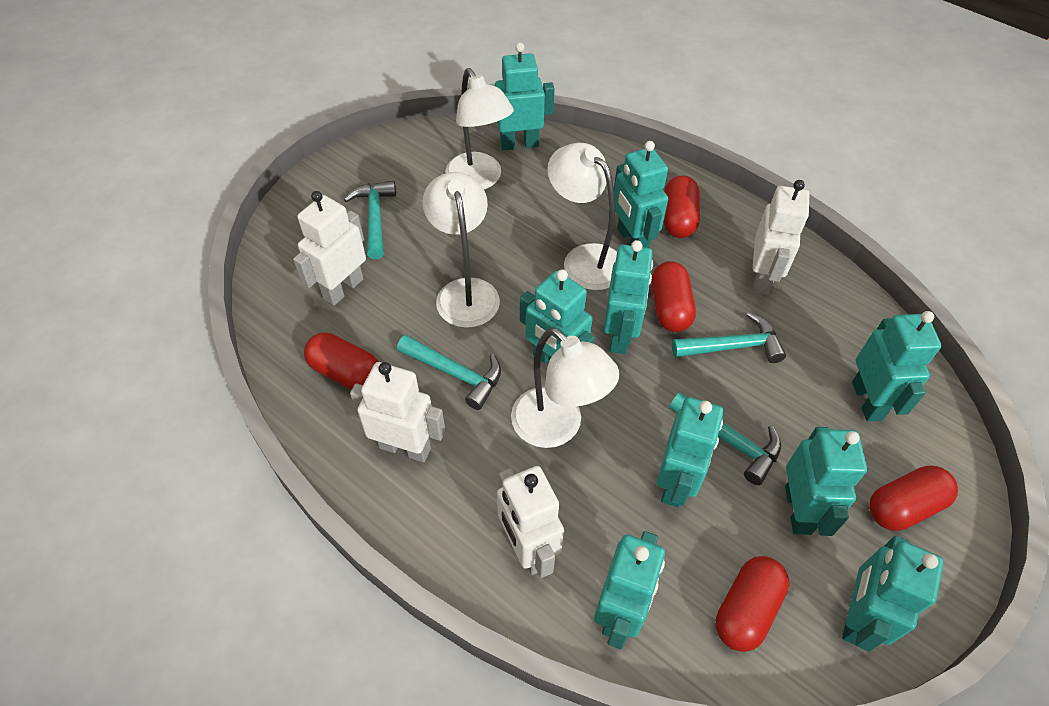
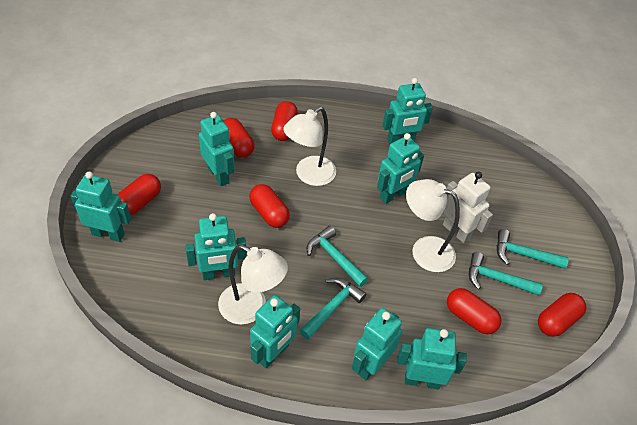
red capsule: 5 -> 6
turquoise robot: 9 -> 8
white lamp: 4 -> 3
white robot: 4 -> 1

